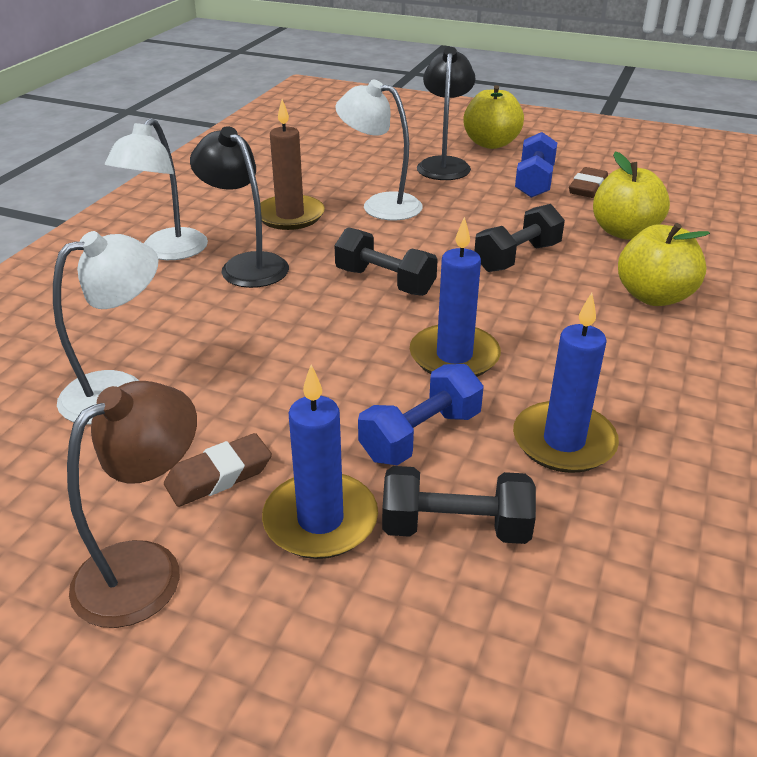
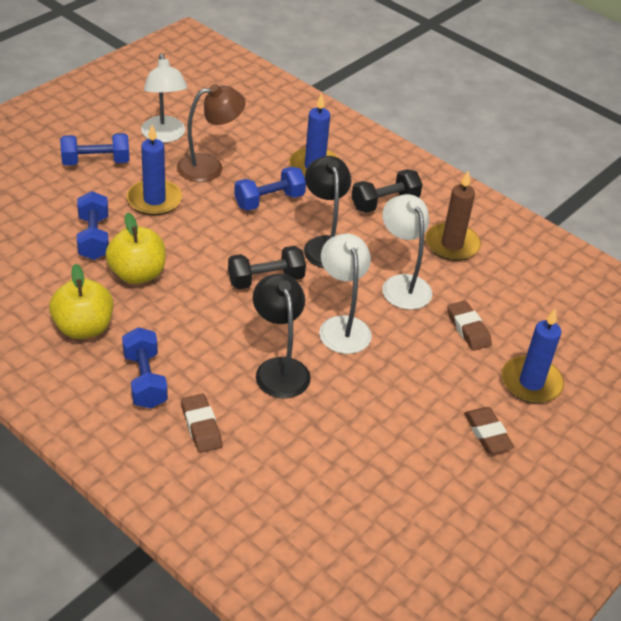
black dumbbell: 3 -> 2
blue dumbbell: 2 -> 4
brown eraser: 2 -> 3
yellow apple: 3 -> 2

